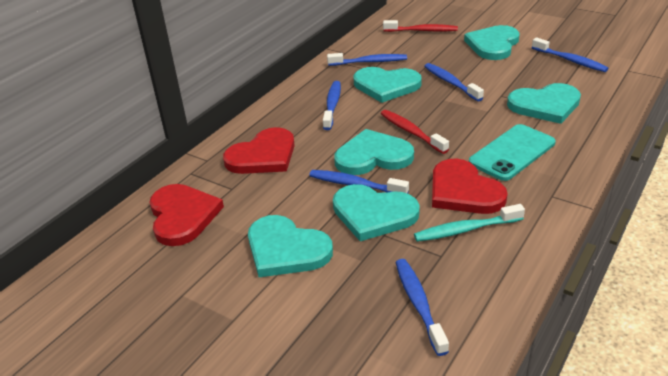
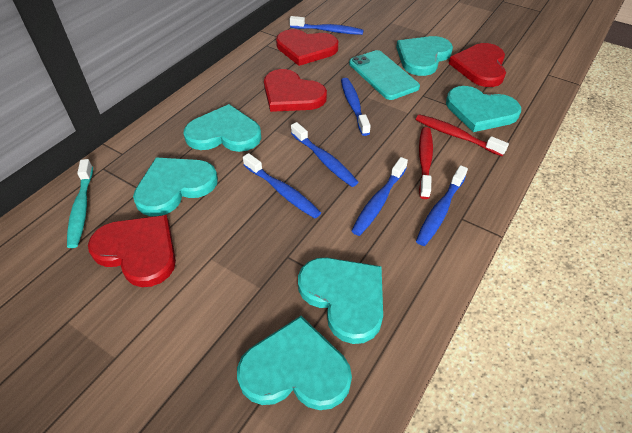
red heart: 3 -> 4

